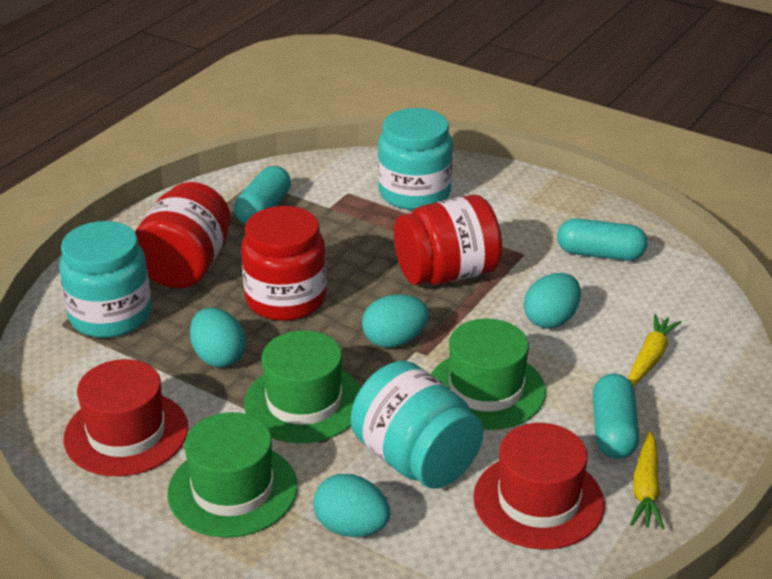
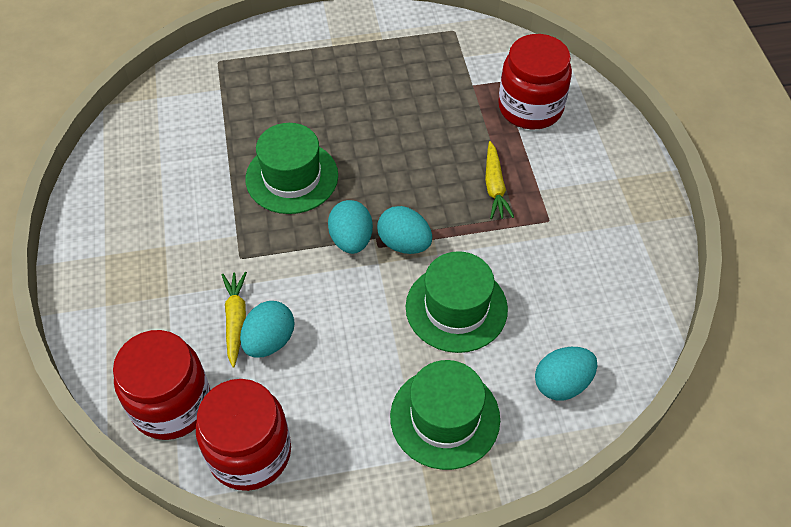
red hat: 2 -> 0
turquoise capsule: 3 -> 0
turquoise jar: 3 -> 0

